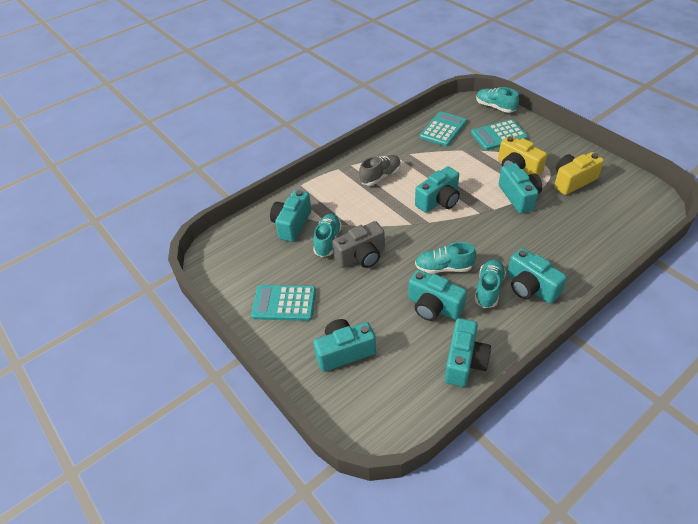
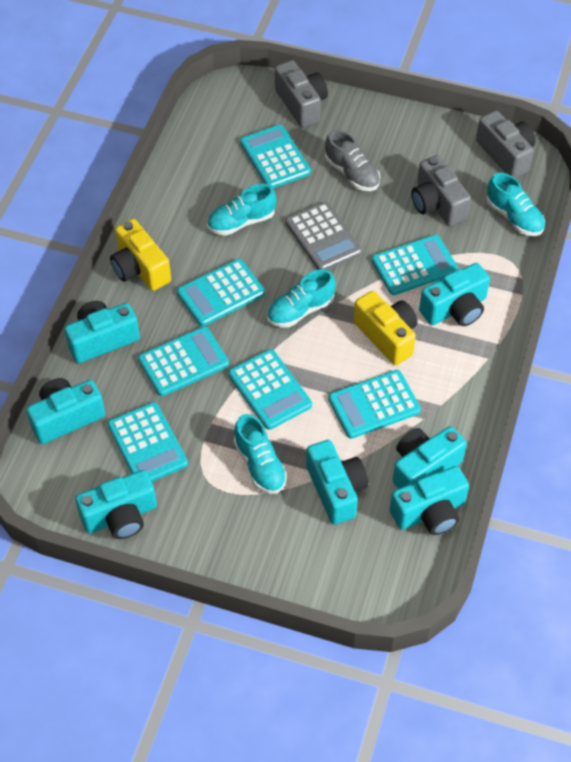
grey calculator: 0 -> 1
grey camera: 1 -> 3
turquoise calculator: 3 -> 7

